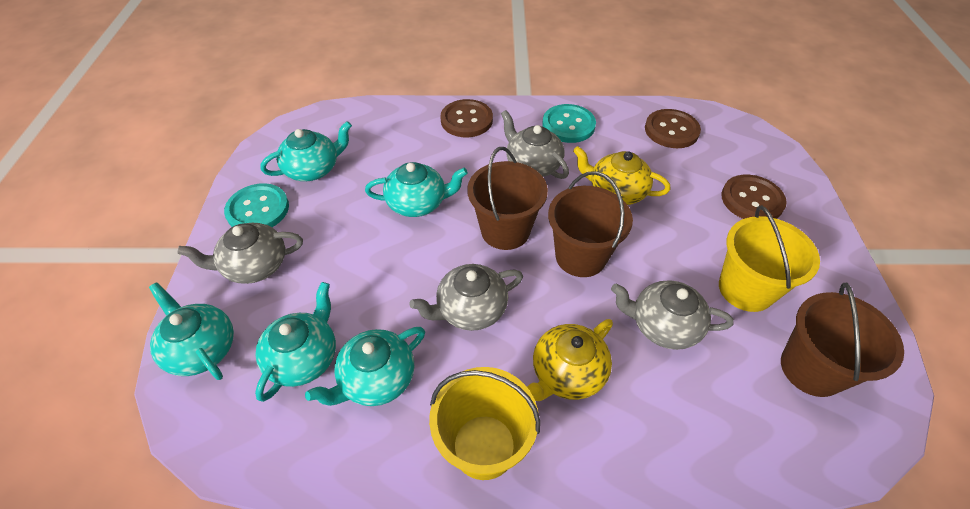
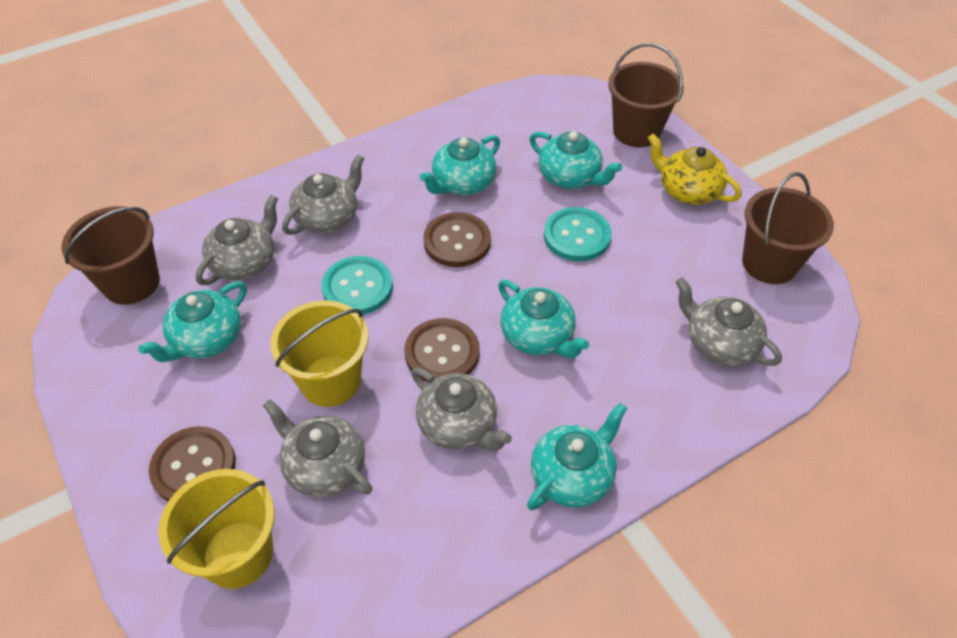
grey teapot: 4 -> 5
yellow teapot: 2 -> 1

